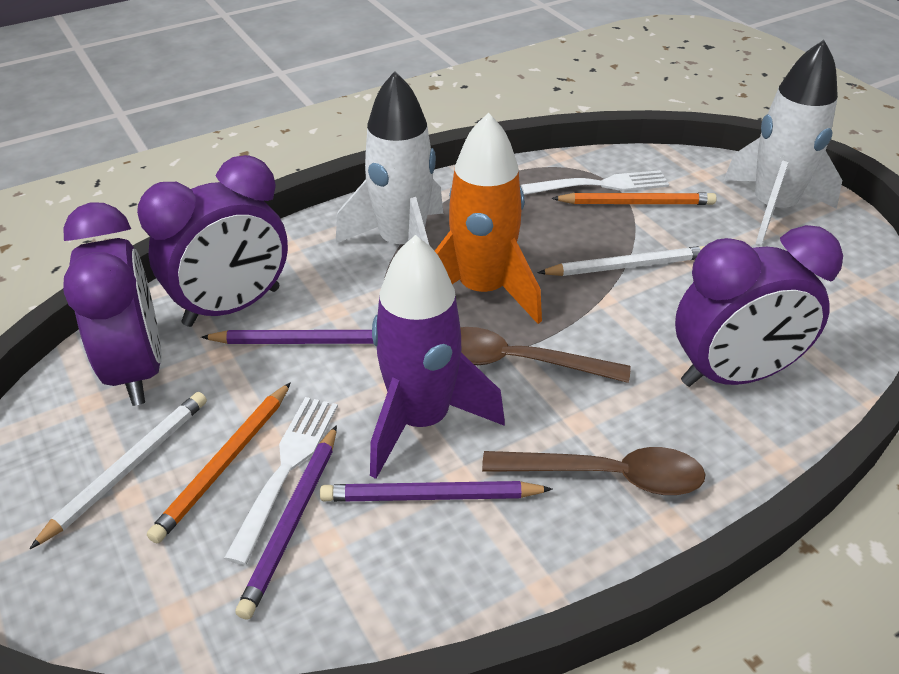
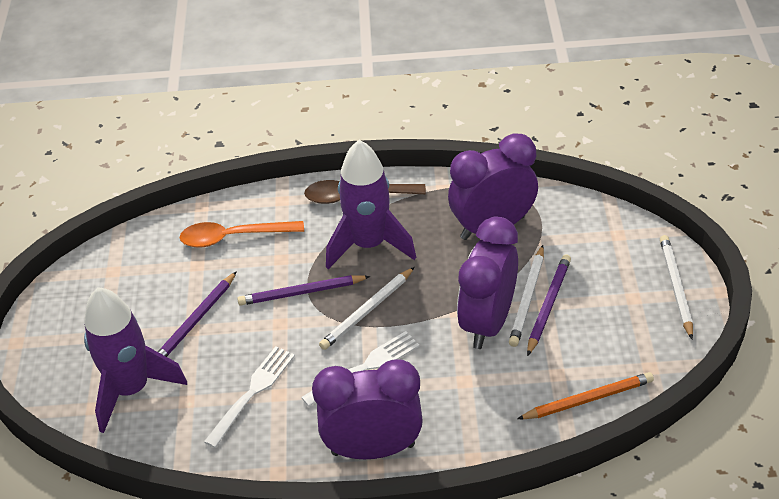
brown spoon: 2 -> 1
orange pencil: 2 -> 1
orange rocket: 1 -> 0
orange spoon: 0 -> 1
purple rocket: 1 -> 2
white pencil: 2 -> 3
white rocket: 2 -> 0

